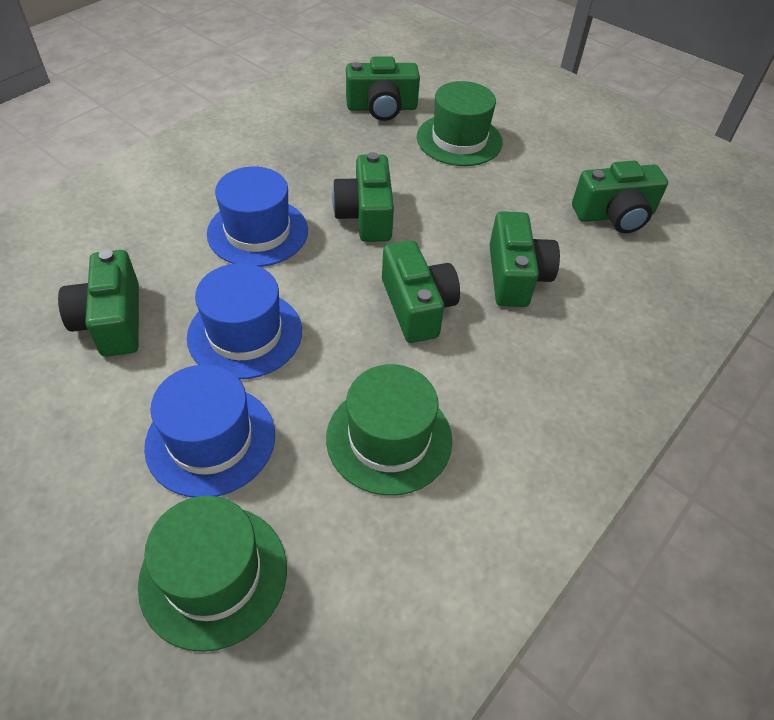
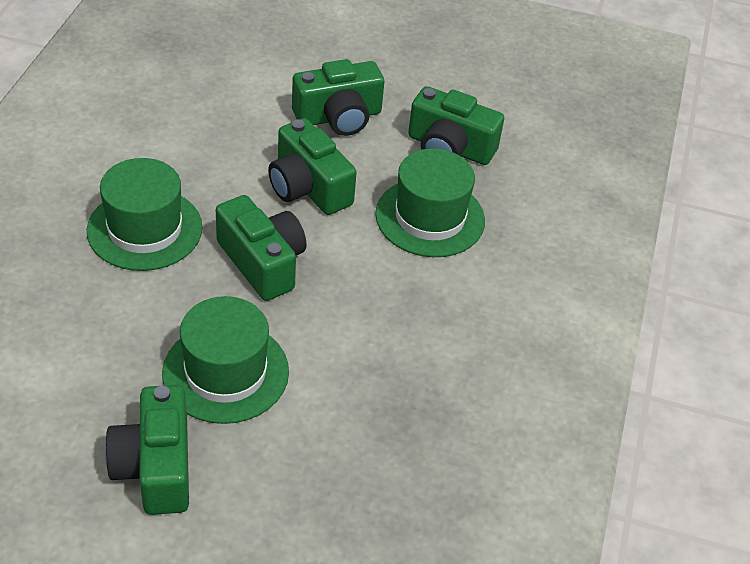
blue hat: 3 -> 0
green camera: 6 -> 5

